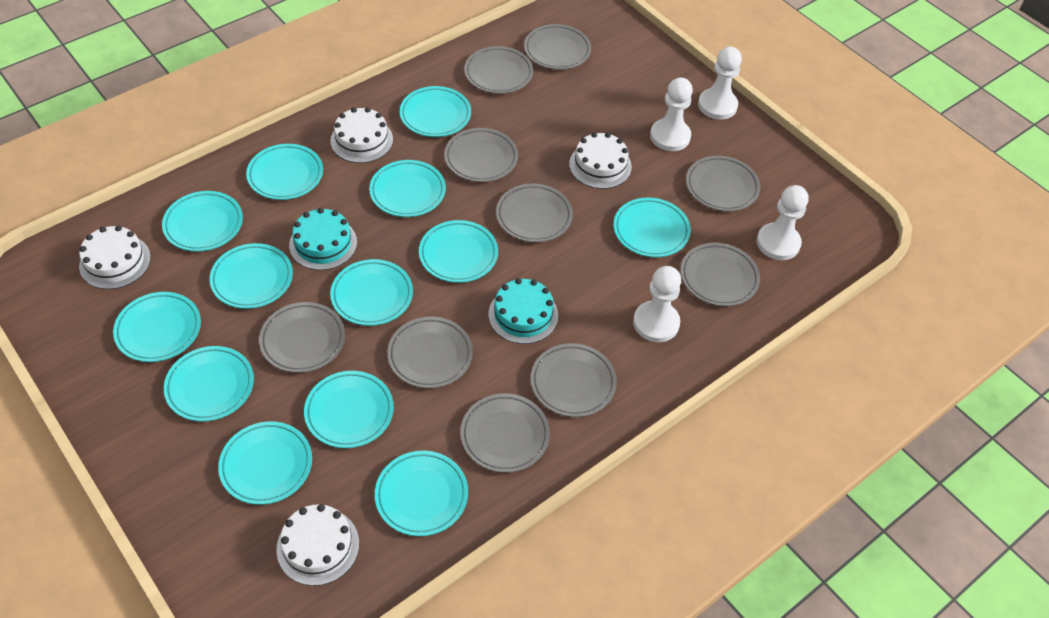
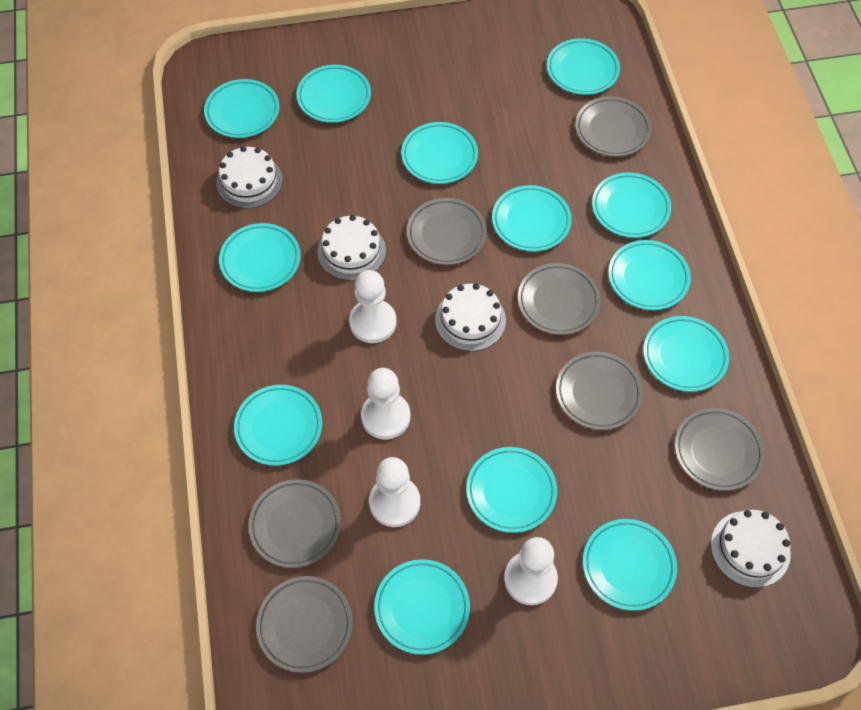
grey plate: 10 -> 7
turquoise cake: 2 -> 0

